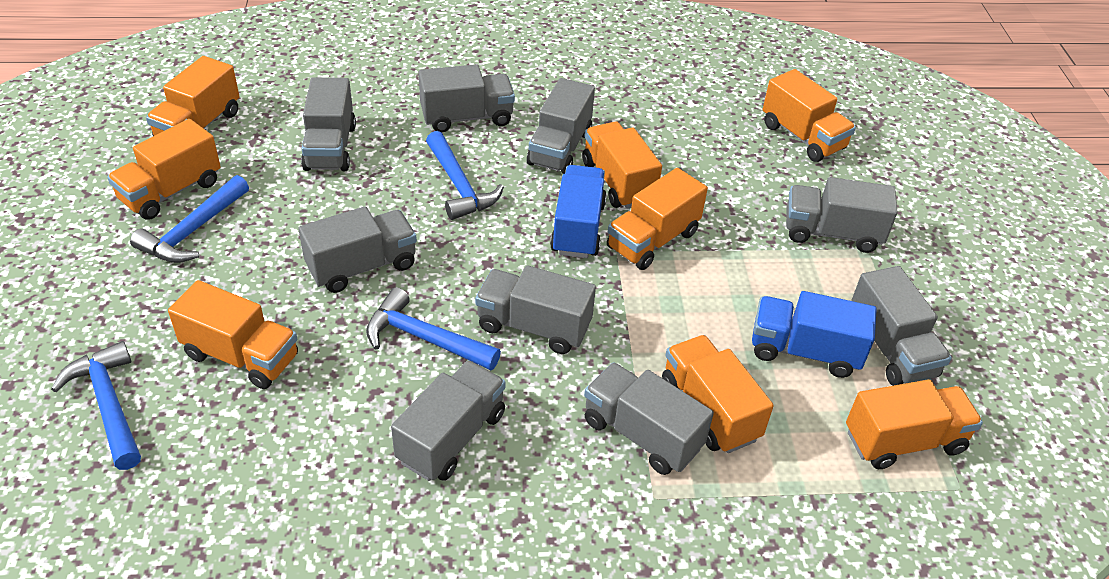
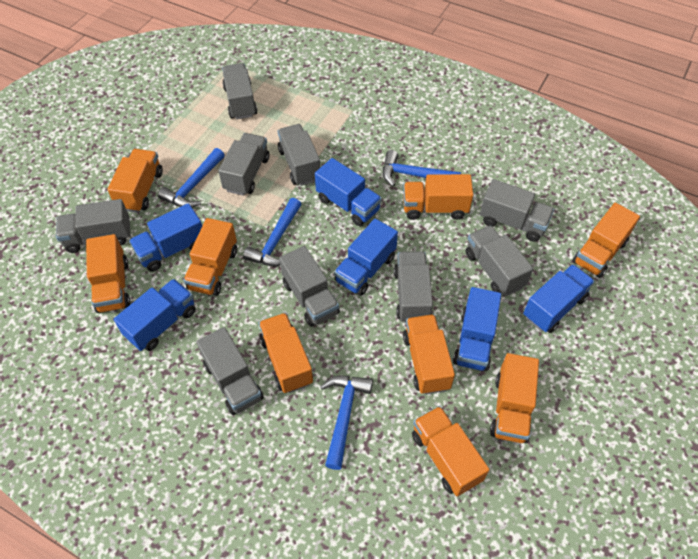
blue truck: 2 -> 6
orange truck: 8 -> 9

